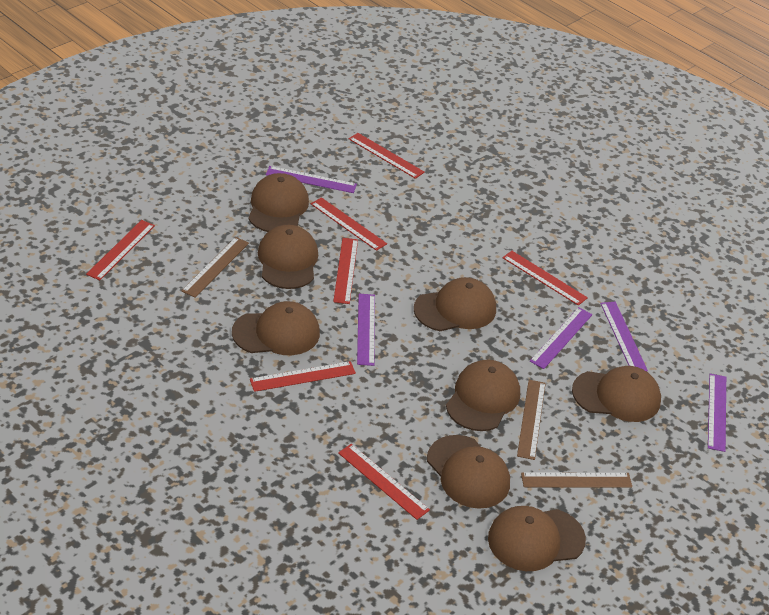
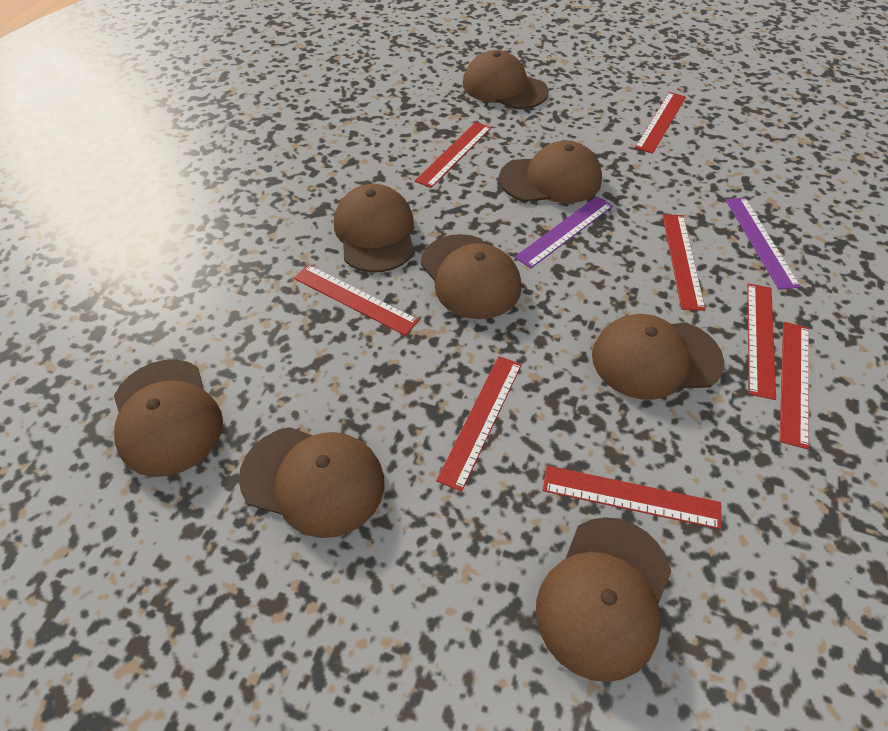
brown ruler: 3 -> 0
purple ruler: 5 -> 2
red ruler: 7 -> 8

